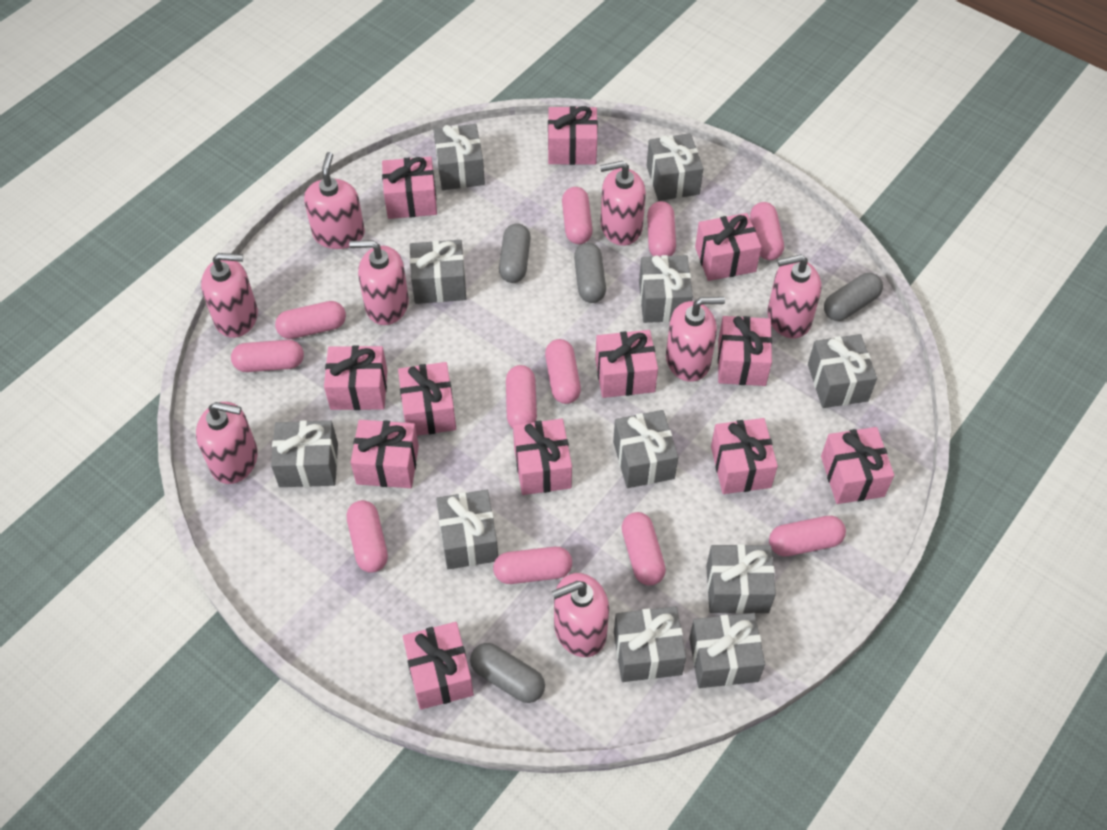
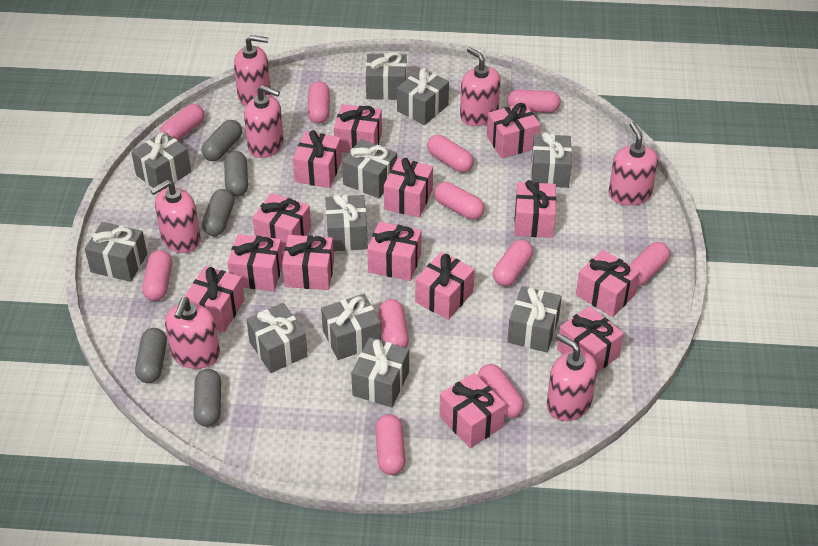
grey capsule: 4 -> 5
pink gift: 12 -> 14
pink soap dispenser: 8 -> 7

